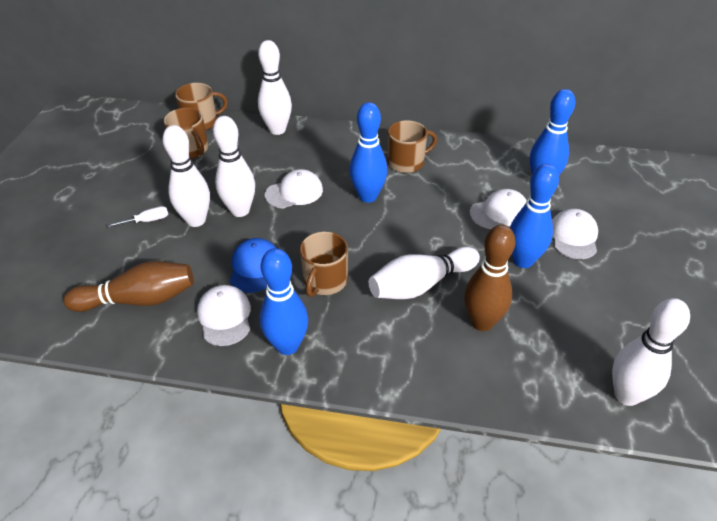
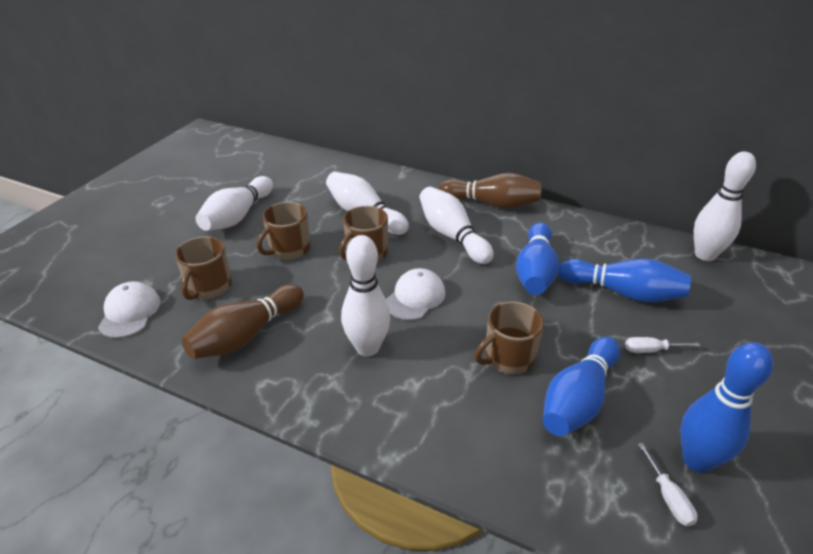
blue cap: 1 -> 0
white cap: 4 -> 2
white screwdriver: 1 -> 2

